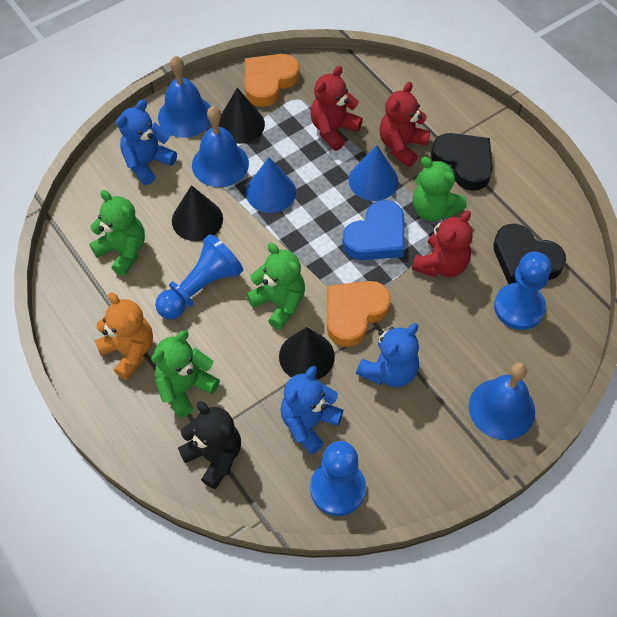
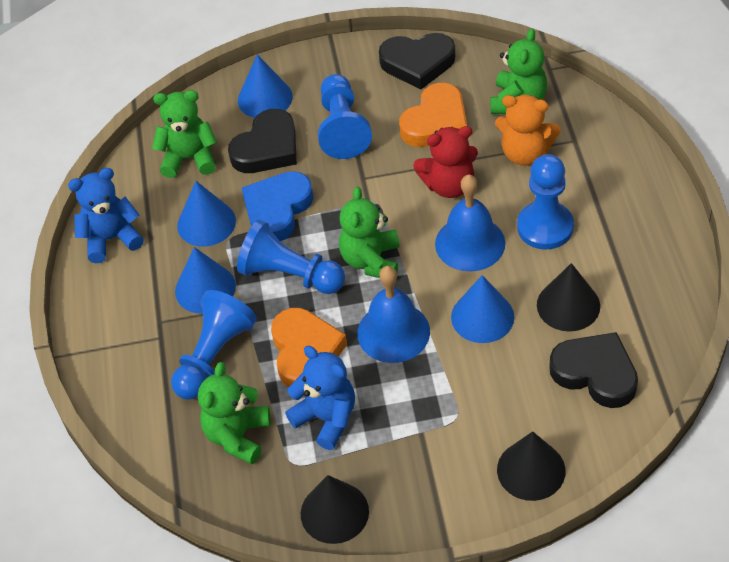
black heart: 2 -> 3
black teddy bear: 1 -> 0
blue bell: 3 -> 2
blue cone: 2 -> 4
blue pawn: 3 -> 4
blue teddy bear: 3 -> 2
red teddy bear: 3 -> 1

